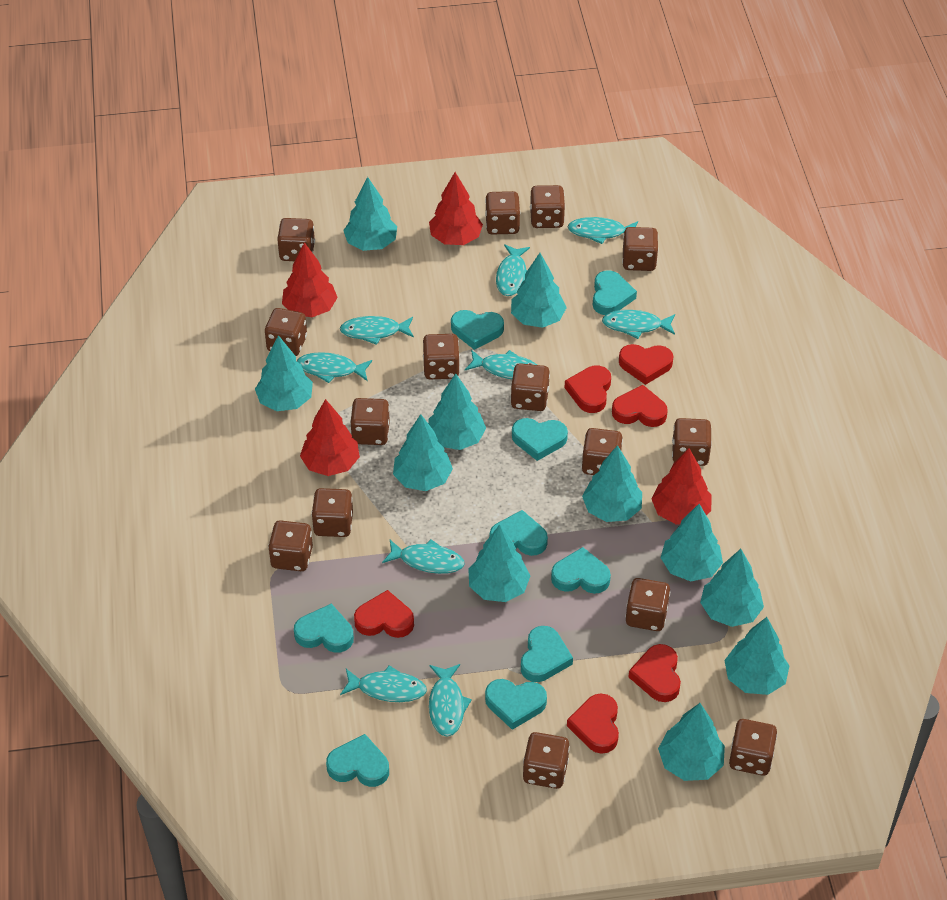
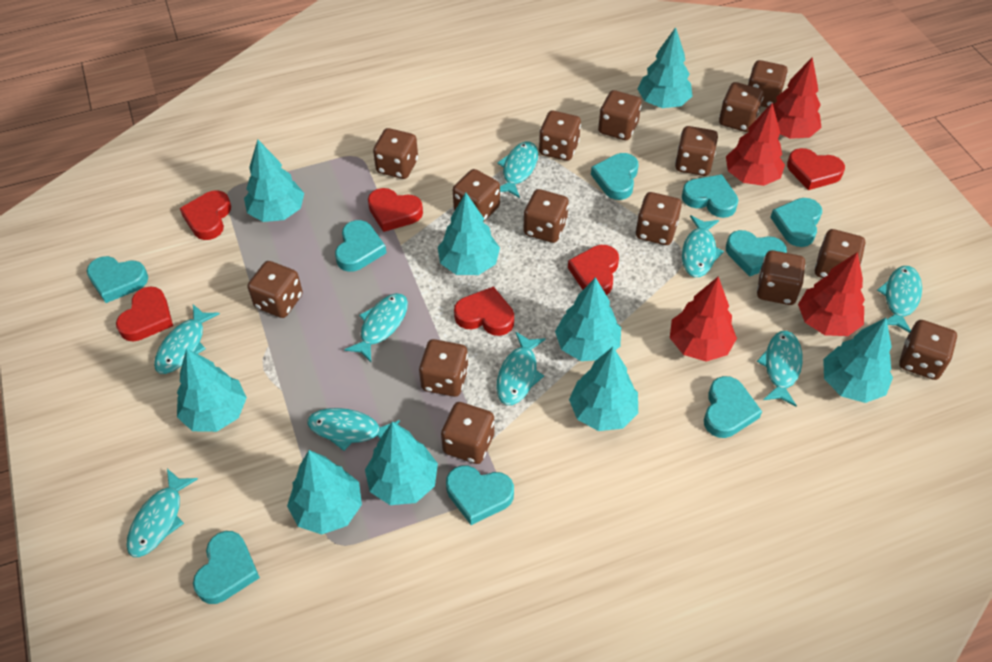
turquoise tree: 11 -> 9

